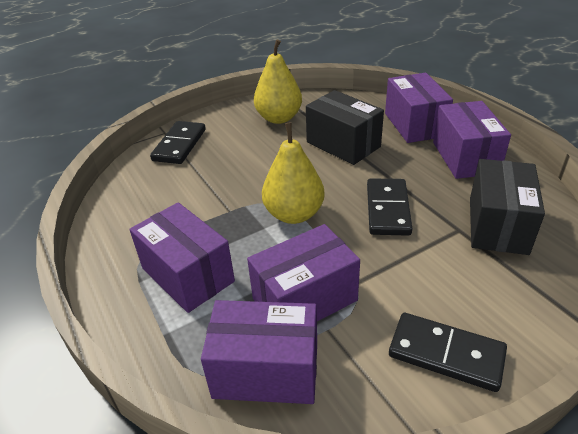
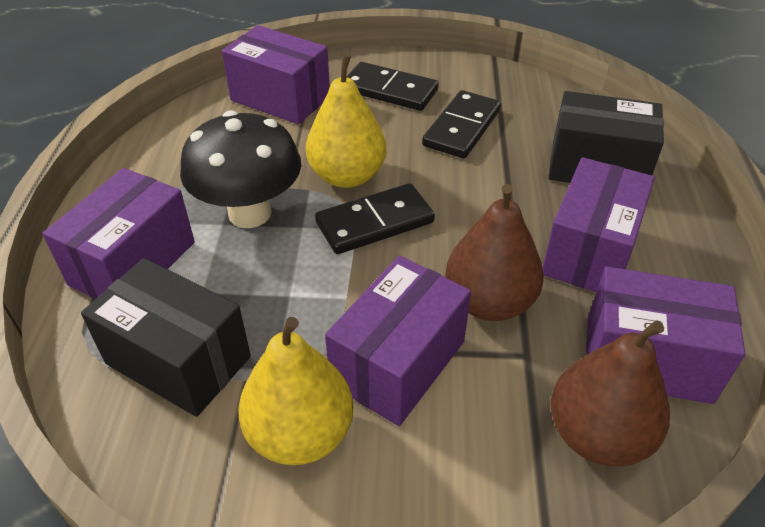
black mushroom: 0 -> 1
brown pear: 0 -> 2

